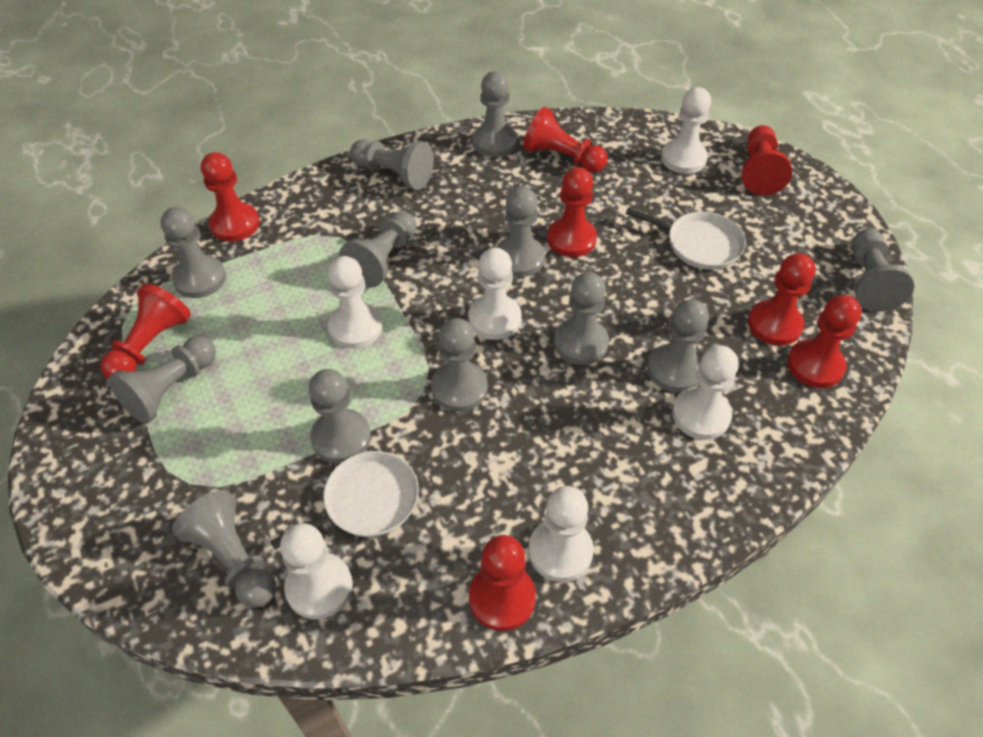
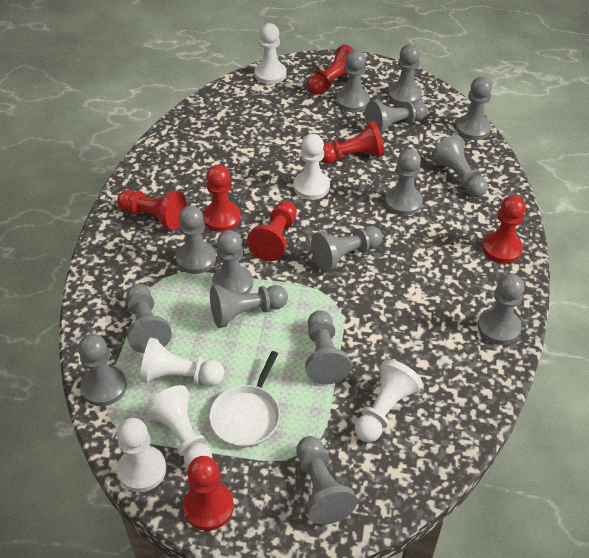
grey pawn: 12 -> 15
red pawn: 8 -> 7
white pan: 2 -> 1

